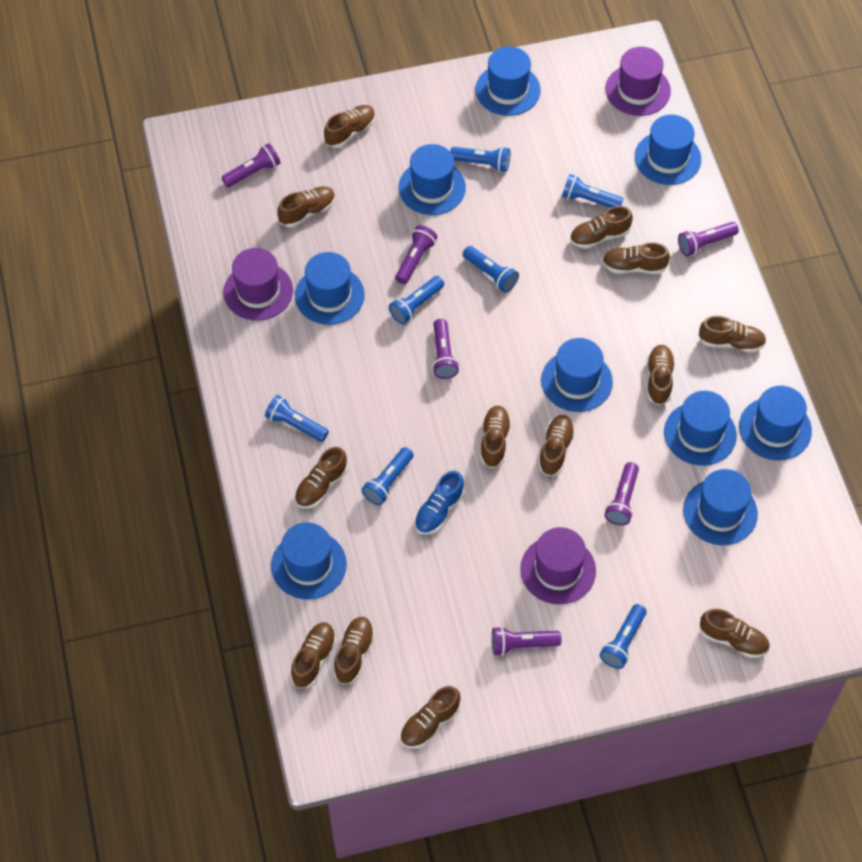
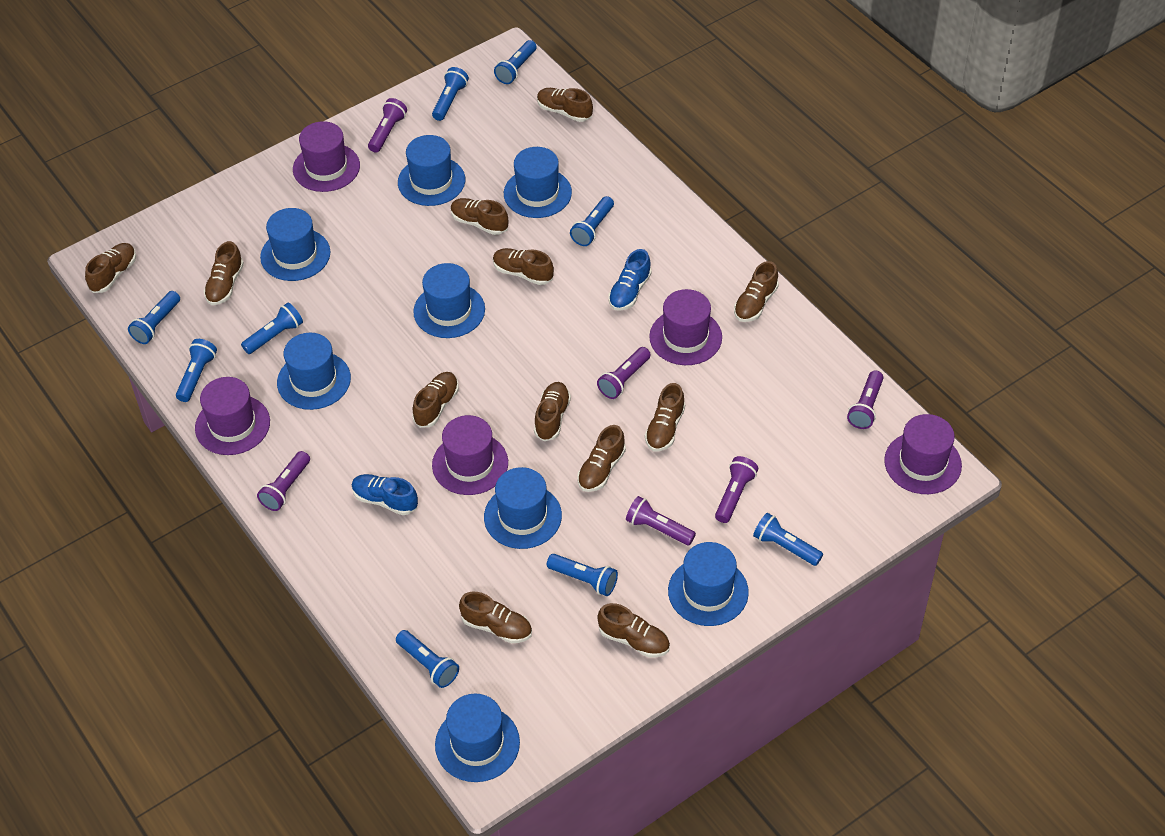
blue flashlight: 7 -> 9
blue hat: 9 -> 8
blue shoe: 1 -> 2
brown shoe: 13 -> 12
purple hat: 3 -> 5

